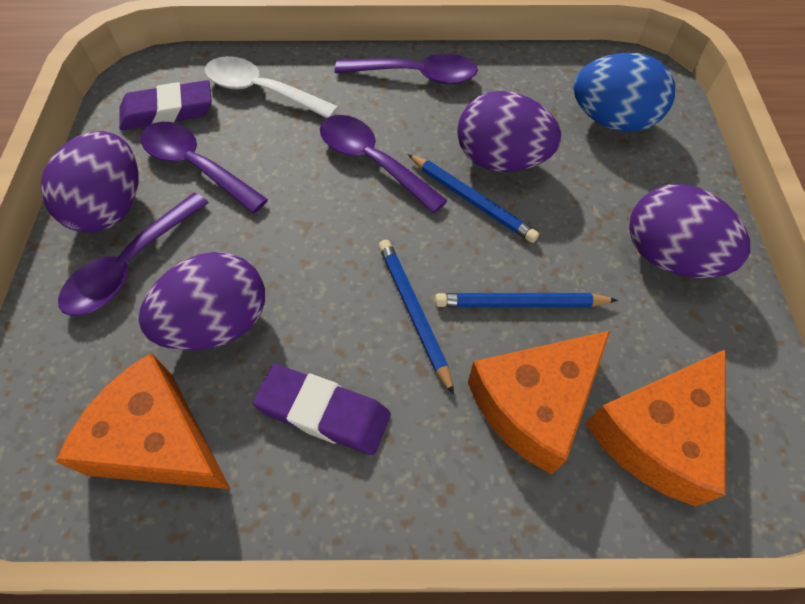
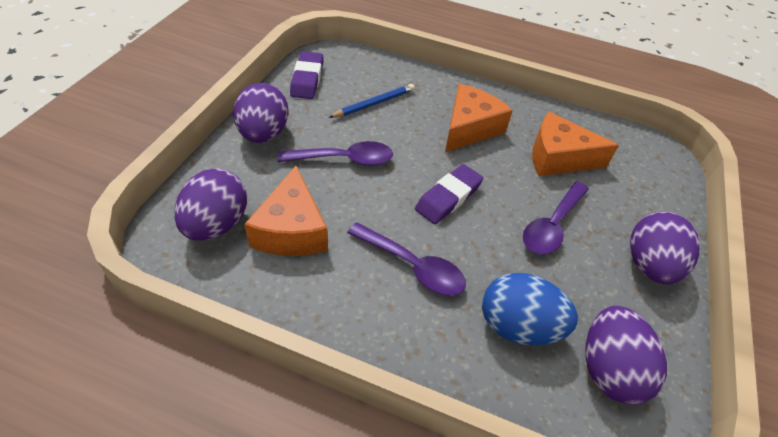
blue pencil: 3 -> 1
purple spoon: 4 -> 3
white spoon: 1 -> 0

